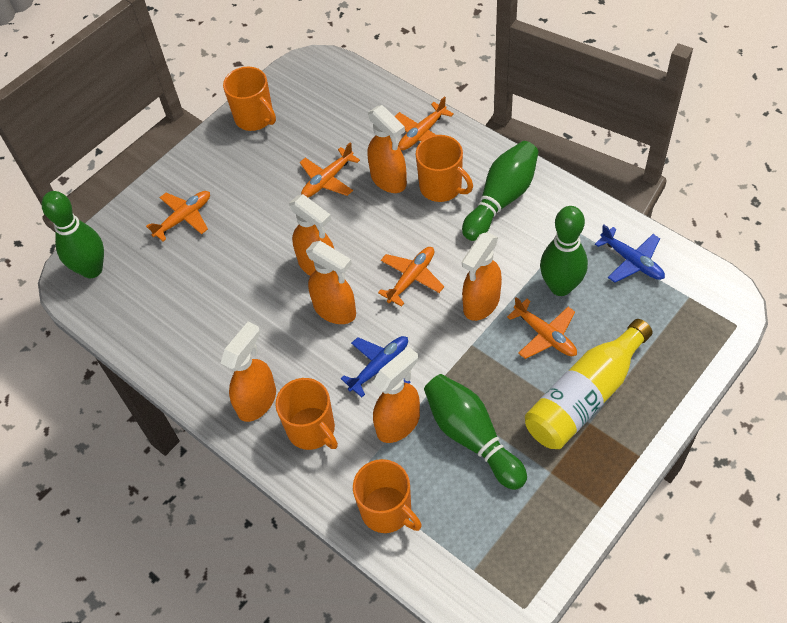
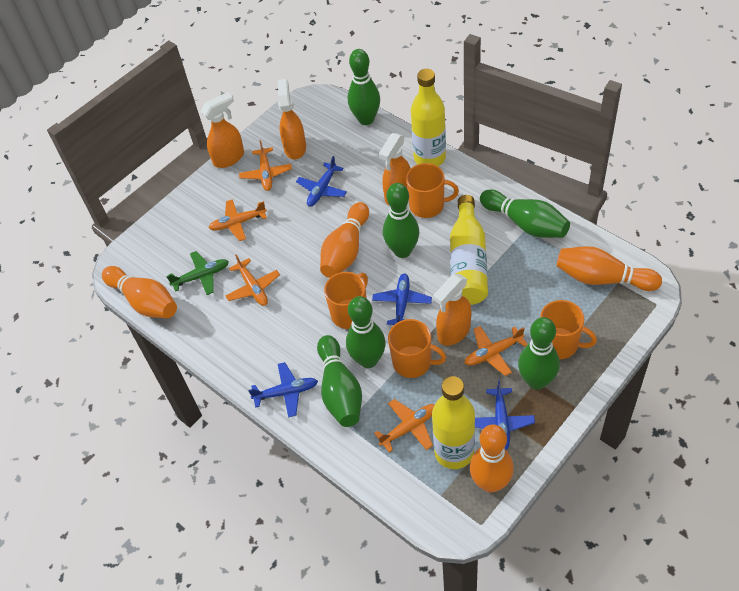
blue plane: 2 -> 4
green bowling pin: 4 -> 6
green plane: 0 -> 1
orange bowling pin: 0 -> 4
orange spray bottle: 6 -> 4
yellow bottle: 1 -> 3

